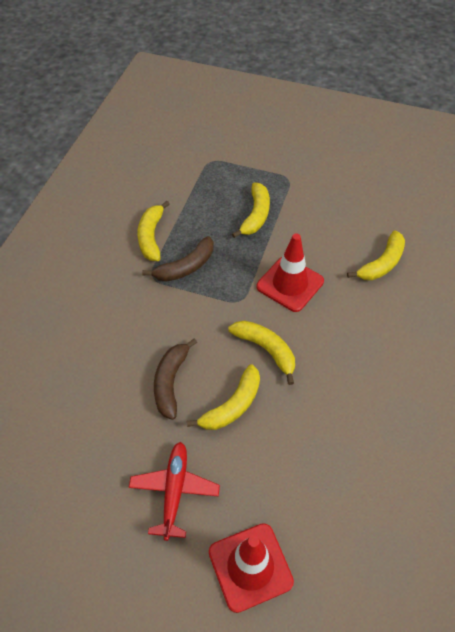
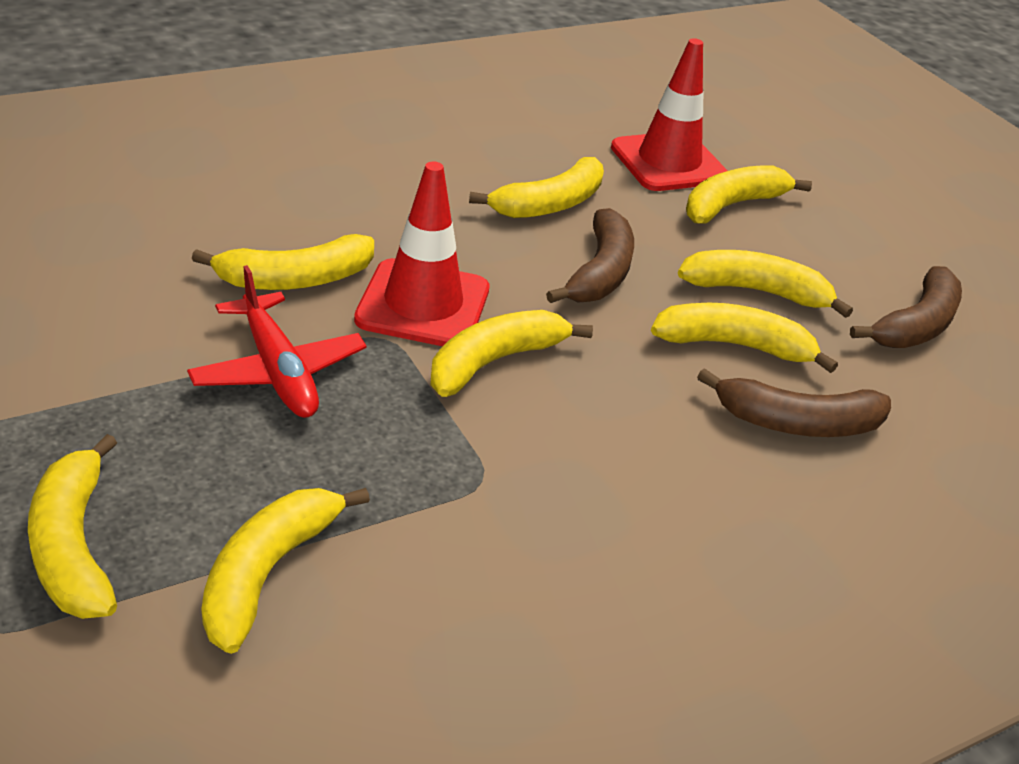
brown banana: 2 -> 3
yellow banana: 5 -> 8

